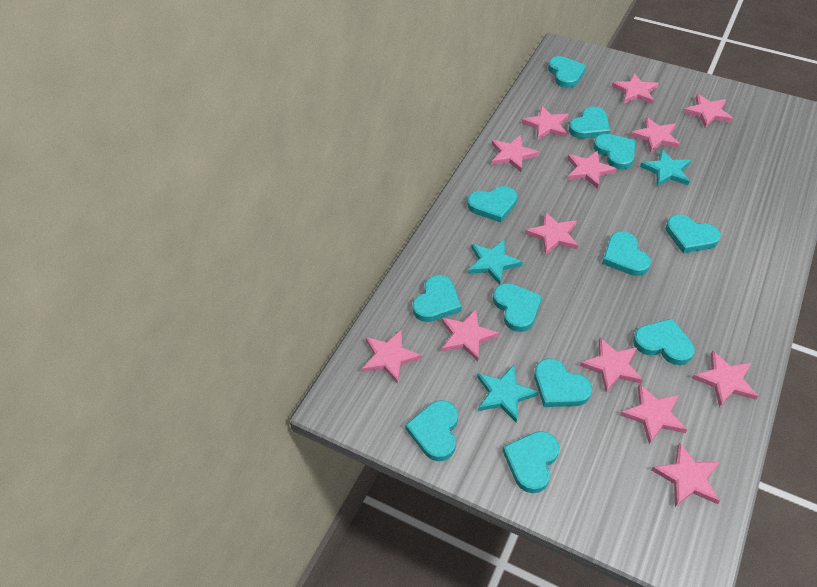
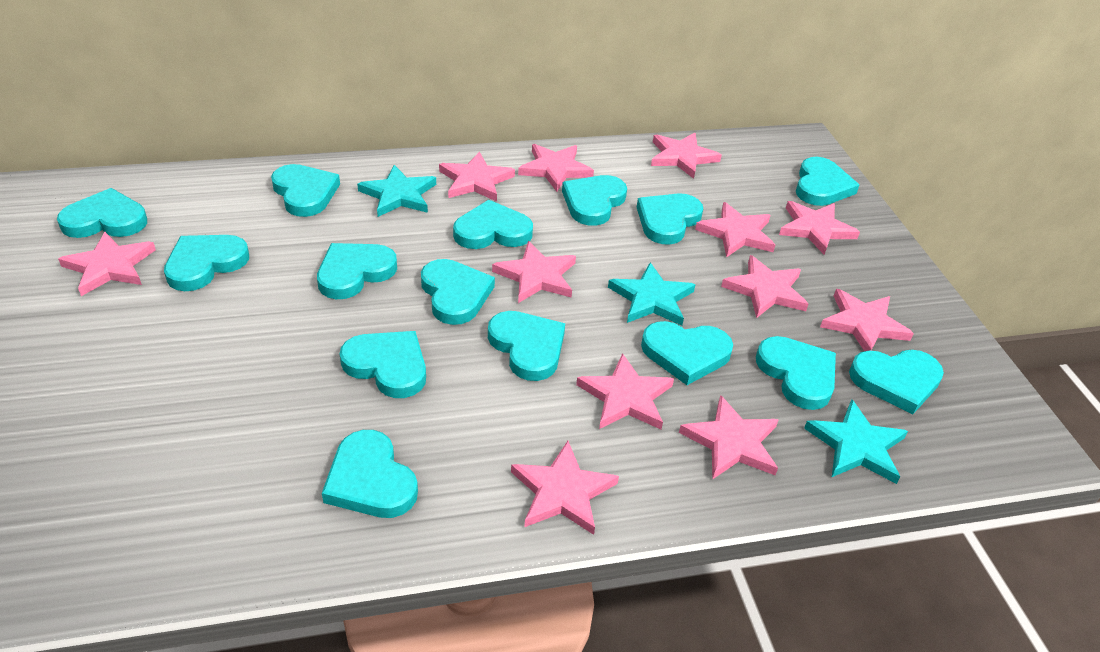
pink star: 13 -> 12
turquoise heart: 12 -> 15

